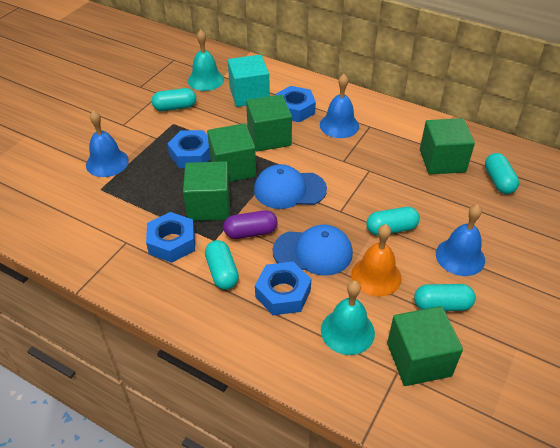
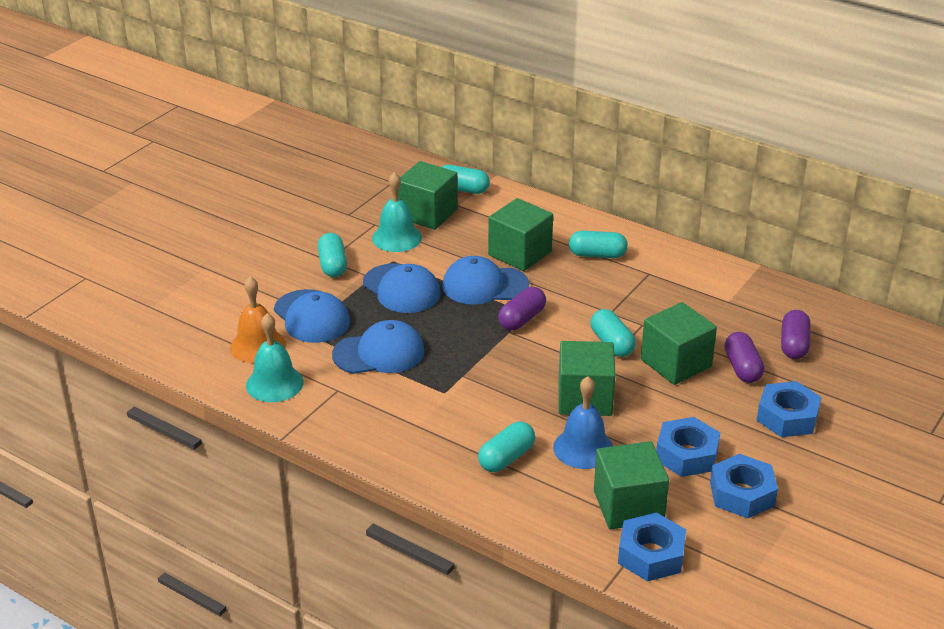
blue bell: 3 -> 1
blue cap: 2 -> 4
purple capsule: 1 -> 3
turquoise cube: 1 -> 0

